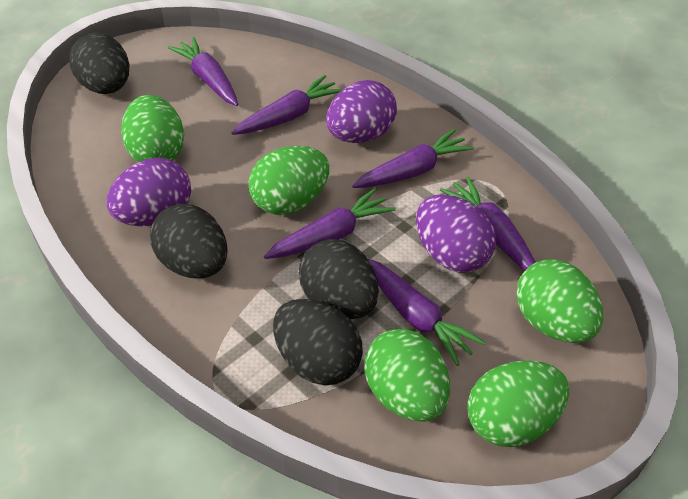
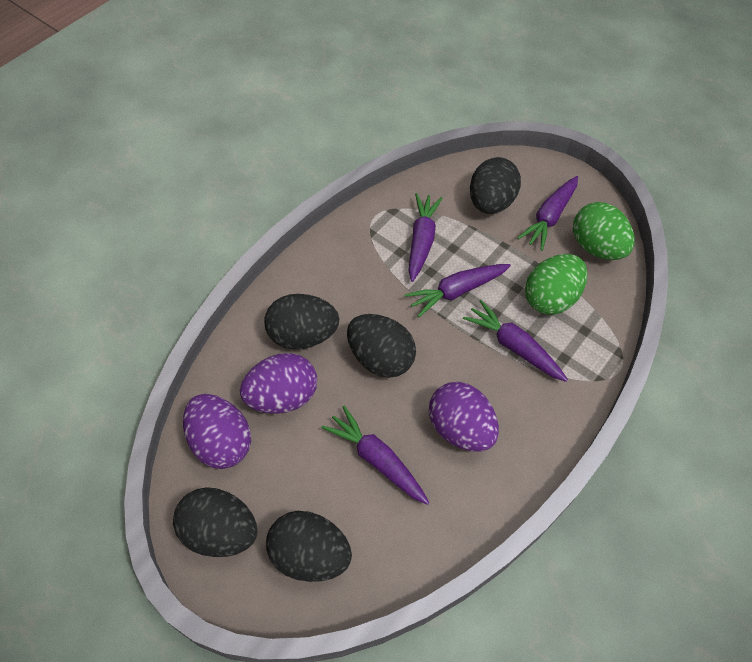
black egg: 4 -> 5
green egg: 5 -> 2
purple carrot: 6 -> 5

